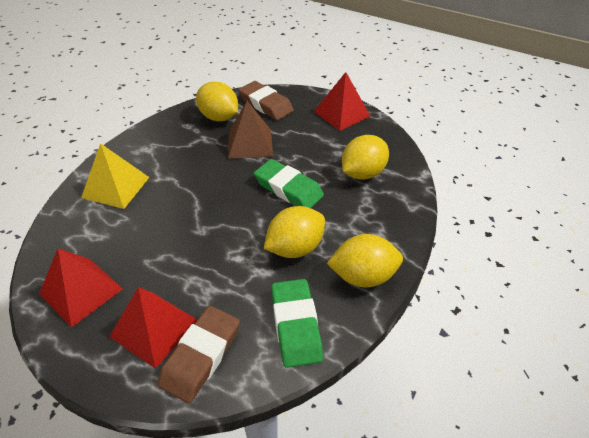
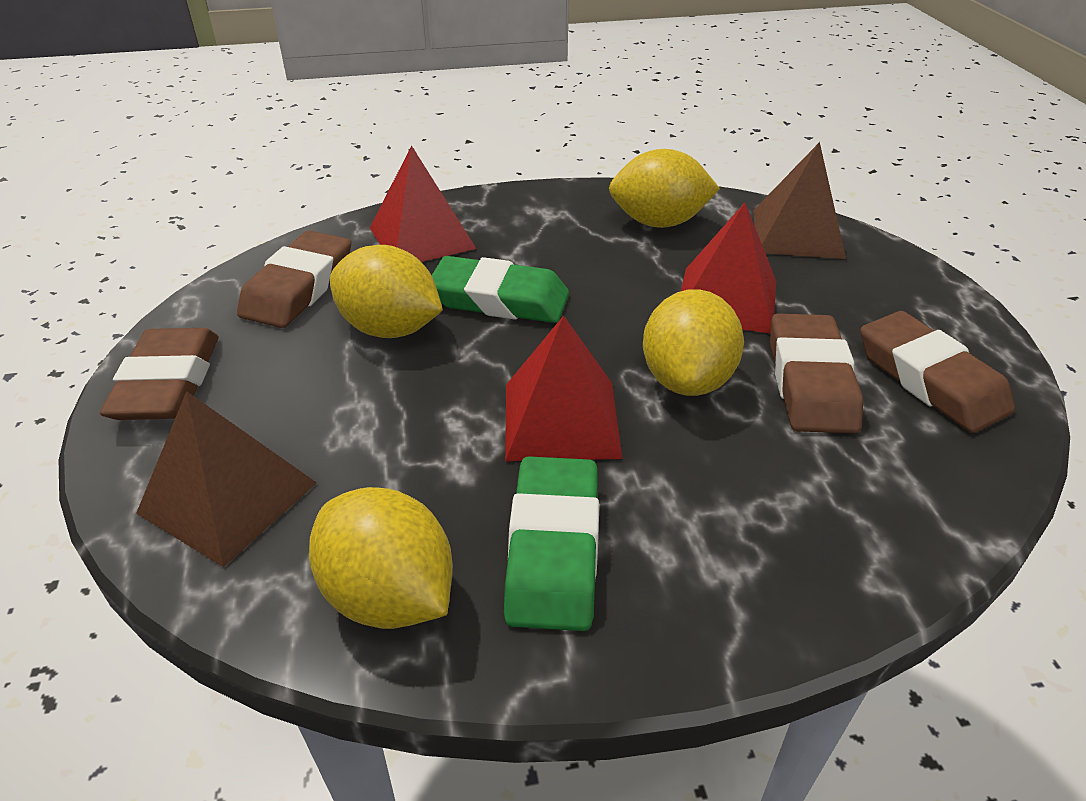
brown eraser: 2 -> 4
brown pyramid: 1 -> 2
yellow pyramid: 1 -> 0

